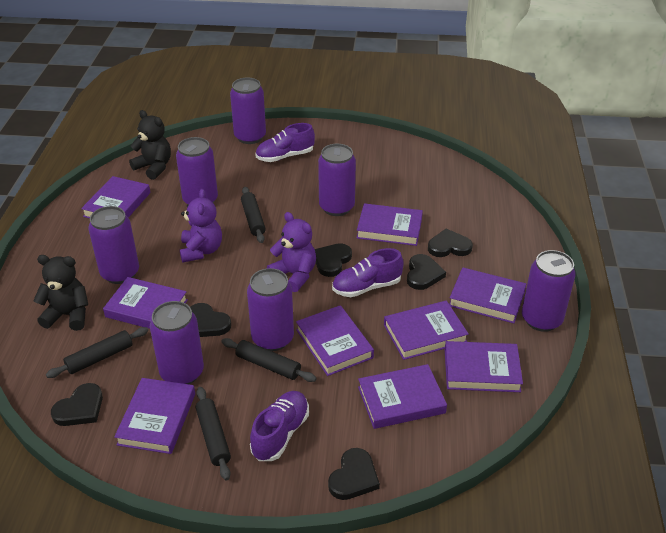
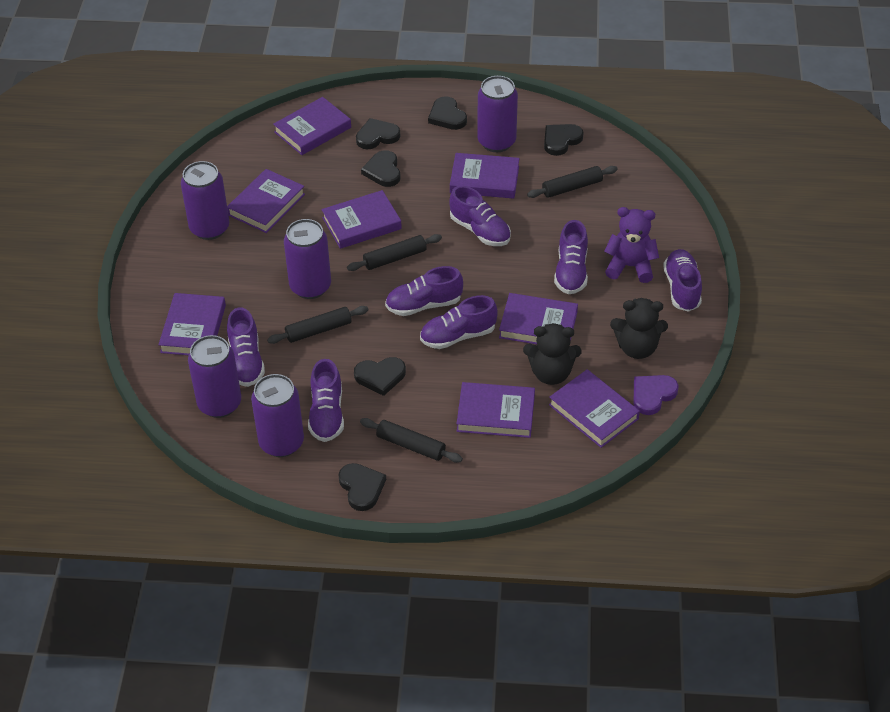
purple book: 9 -> 8
purple can: 7 -> 5
purple heart: 0 -> 1
purple shoe: 3 -> 7
purple teddy bear: 2 -> 1

